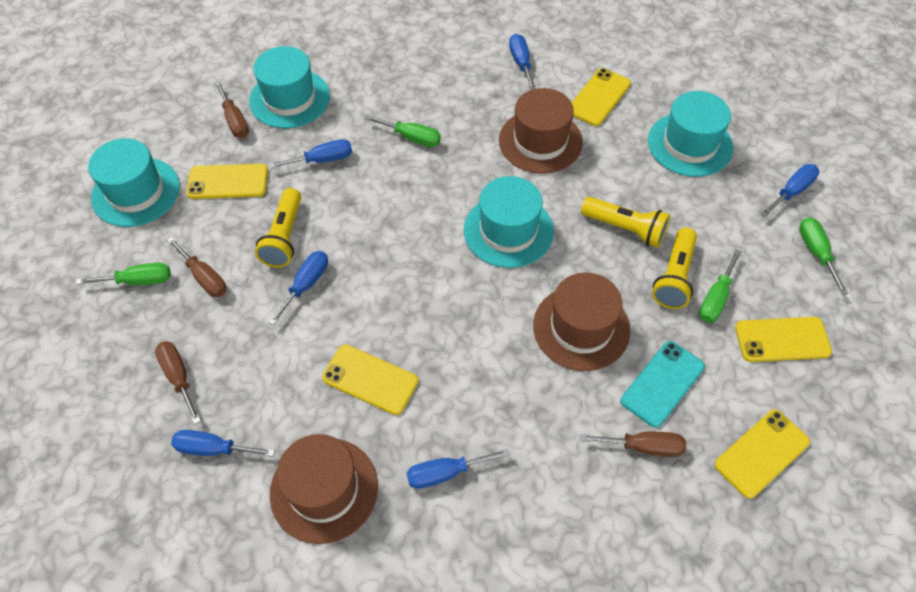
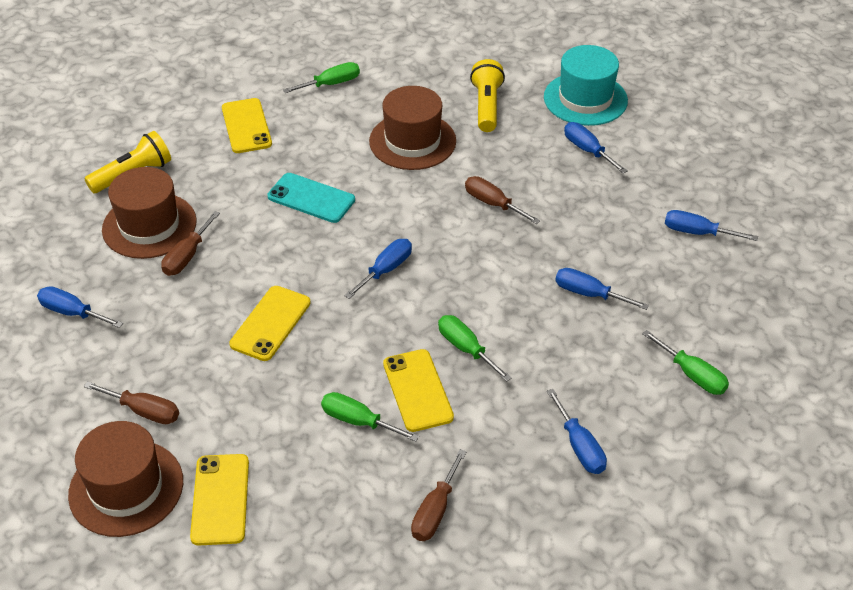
turquoise hat: 4 -> 1
yellow flashlight: 3 -> 2
yellow phone: 5 -> 4

